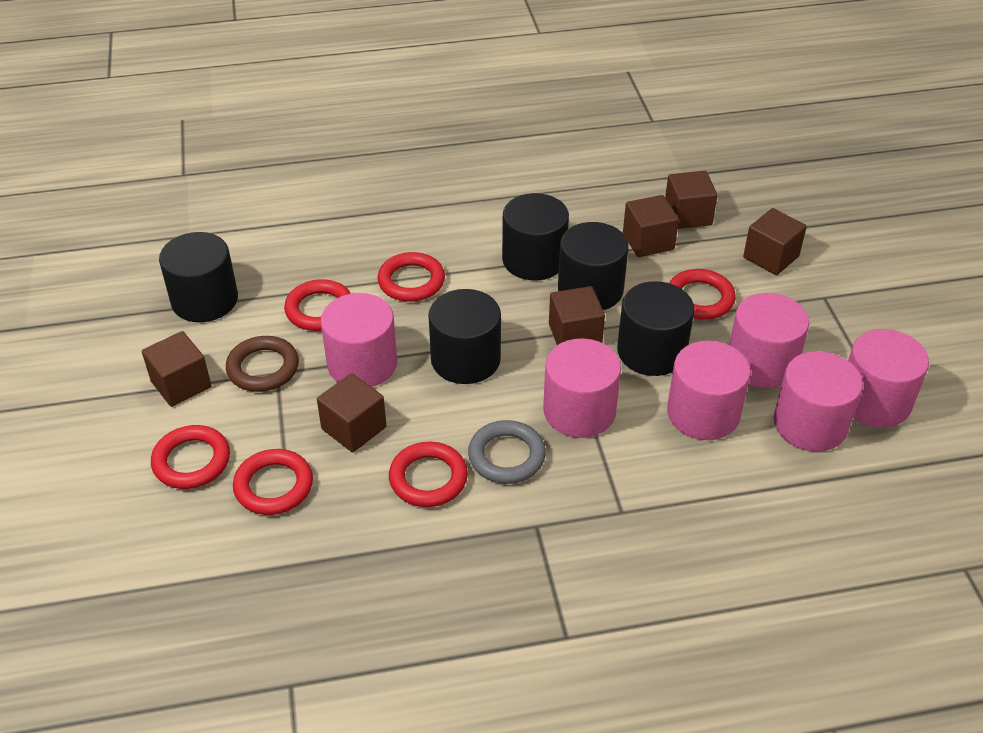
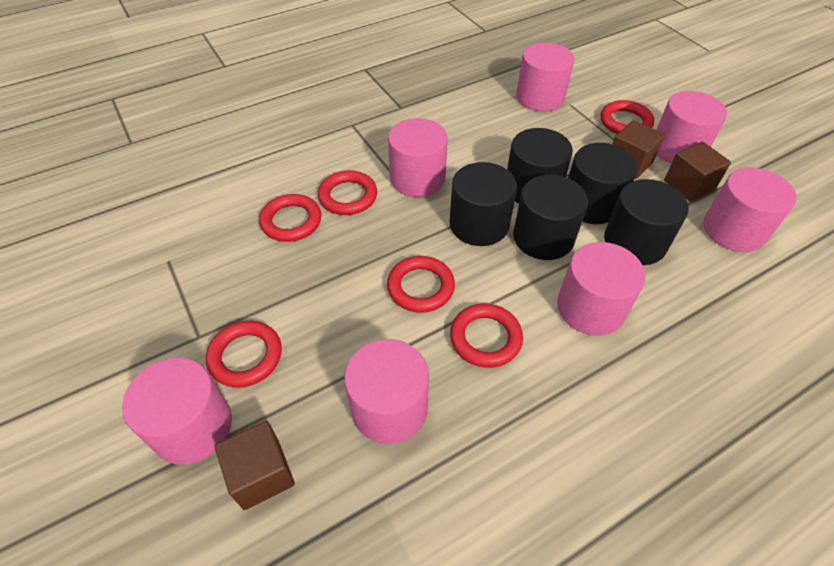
brown cube: 6 -> 3
brown ring: 1 -> 0
grey ring: 1 -> 0
pink cylinder: 6 -> 7

